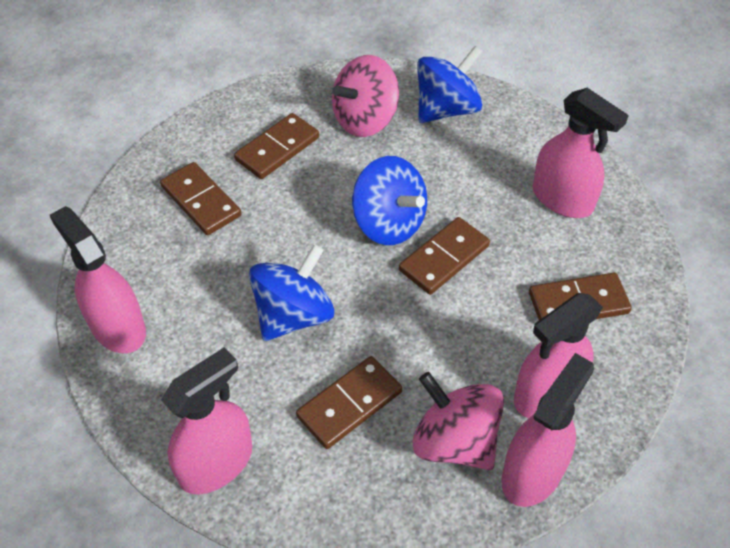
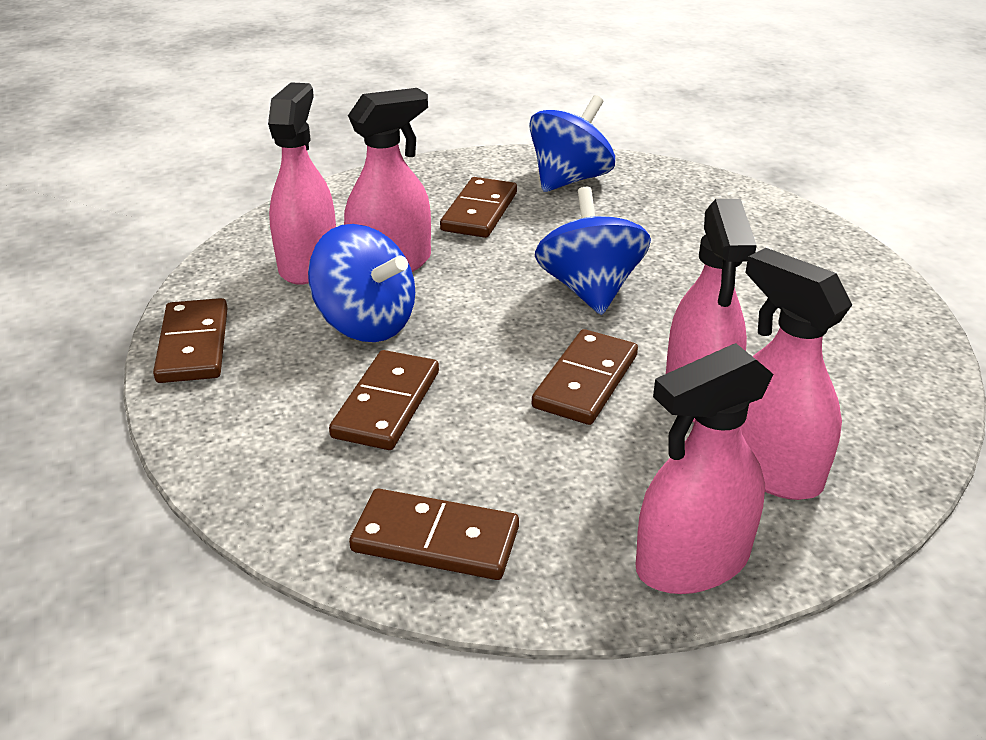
pink spinning top: 2 -> 0

